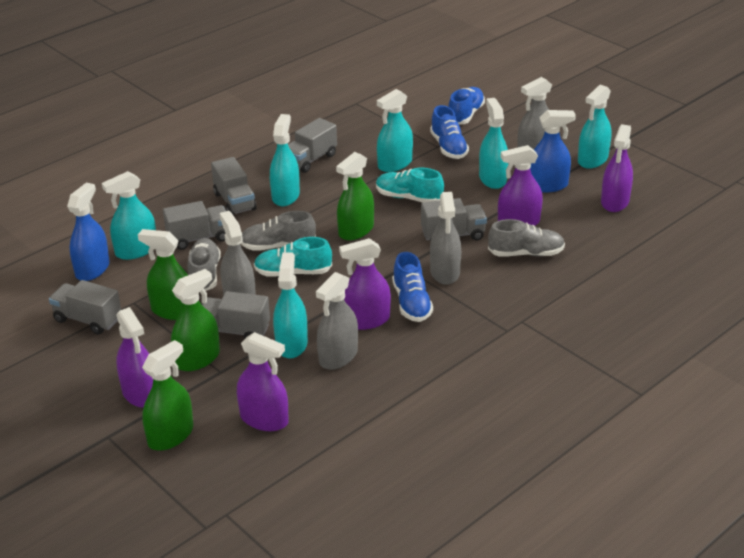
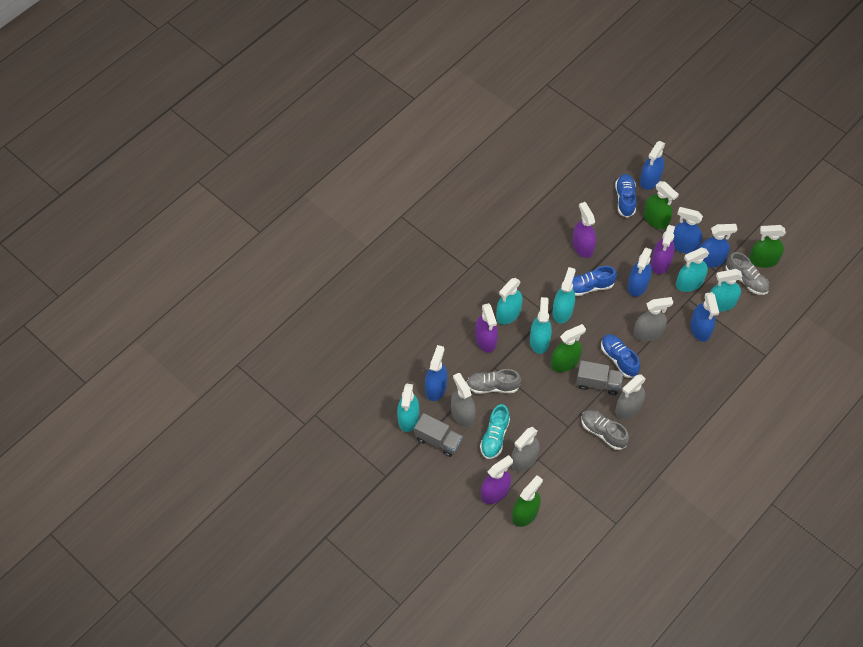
blue spray bottle: 2 -> 6
grey truck: 6 -> 2
purple spray bottle: 5 -> 4
turquoise shoe: 2 -> 1

